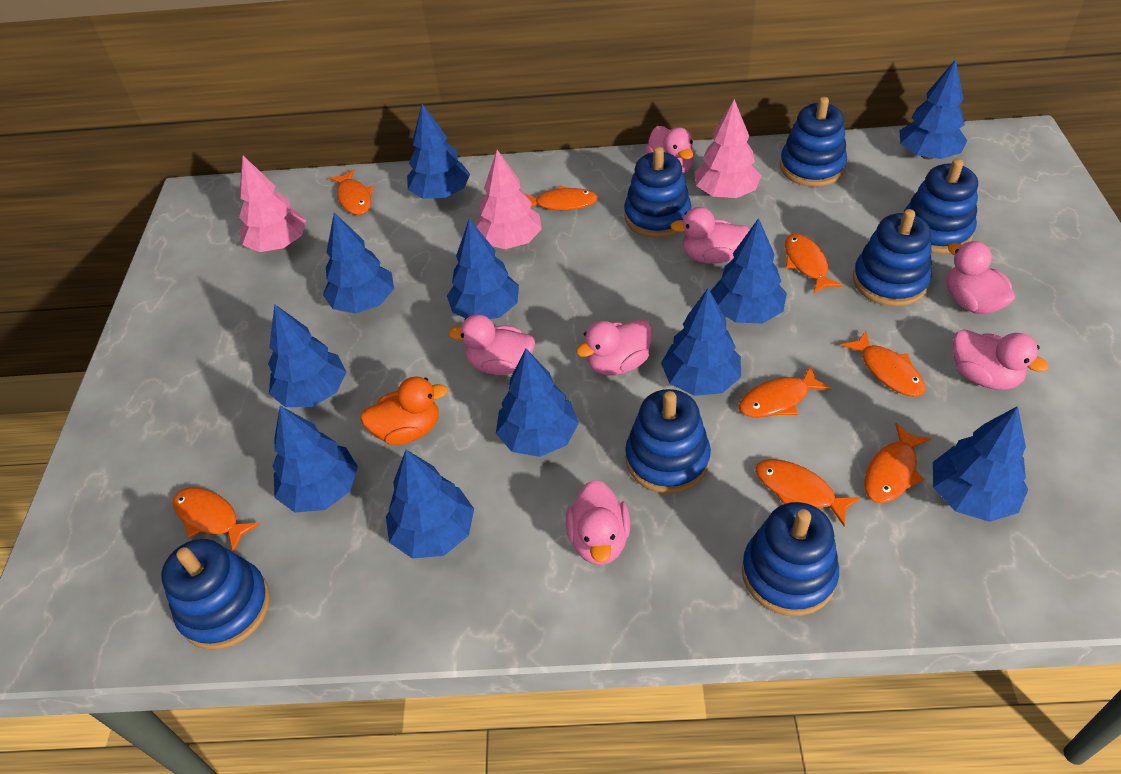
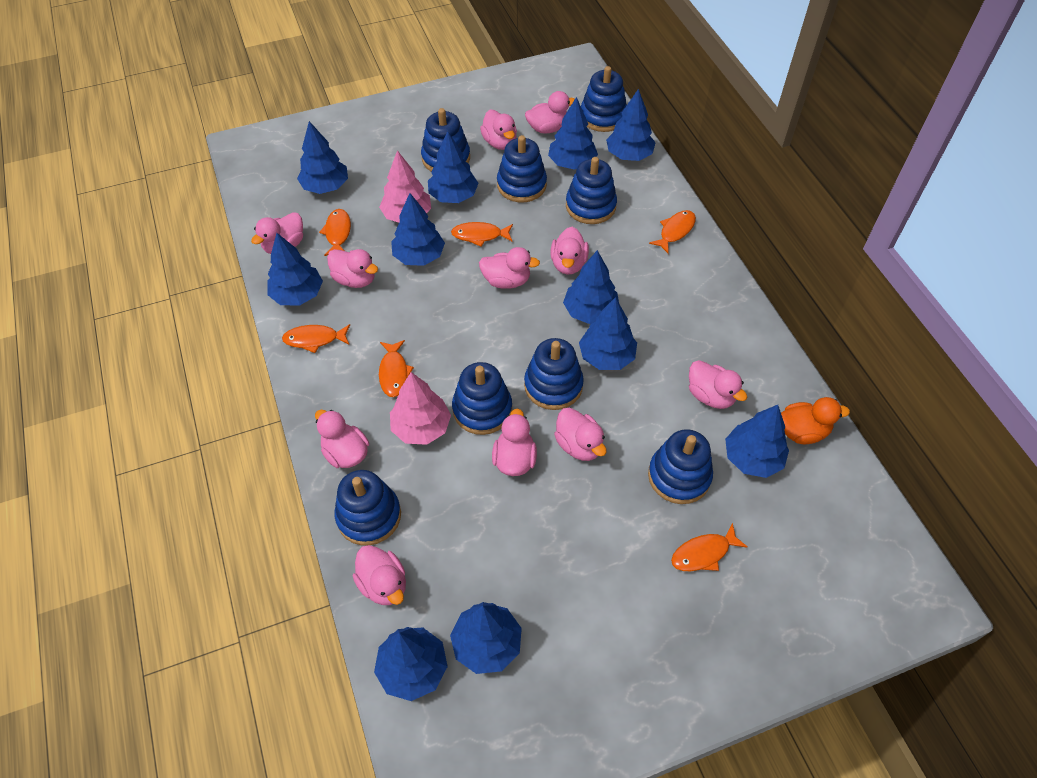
blue stacking toy: 7 -> 8
orange fish: 8 -> 6
pink duck: 7 -> 11
pink tree: 3 -> 2

